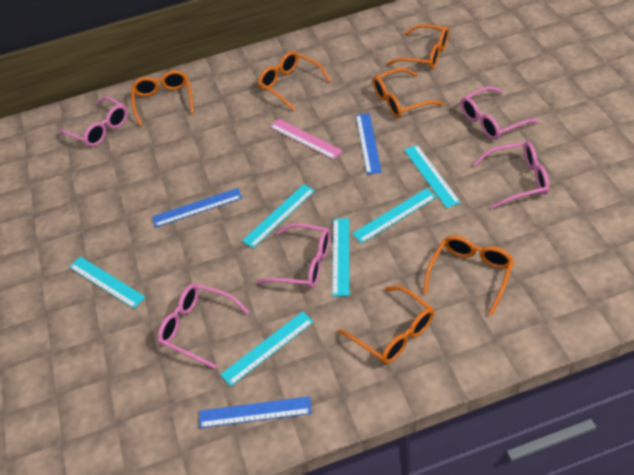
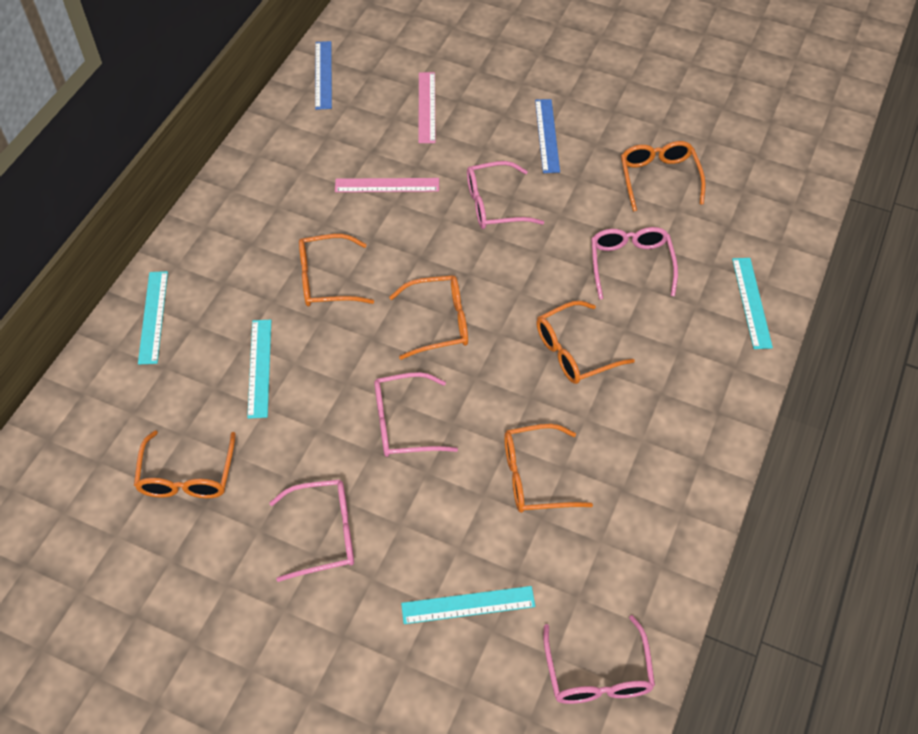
blue ruler: 3 -> 2
pink ruler: 1 -> 2
turquoise ruler: 6 -> 4

